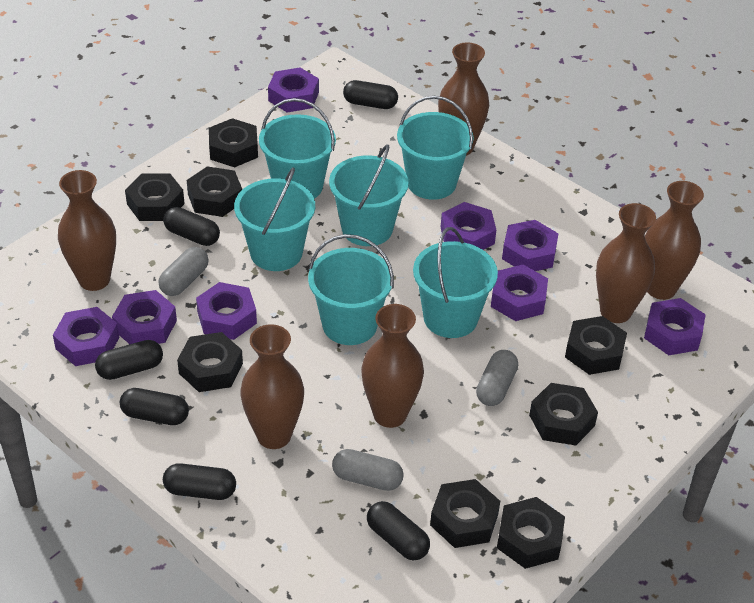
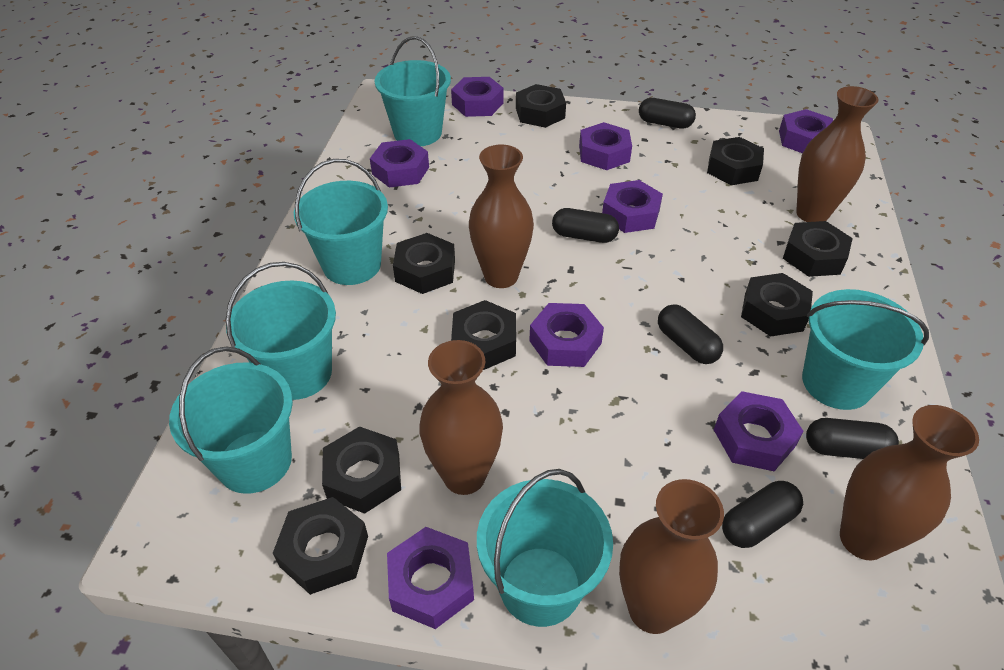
black capsule: 6 -> 5
brown vase: 6 -> 5
grey capsule: 3 -> 0

